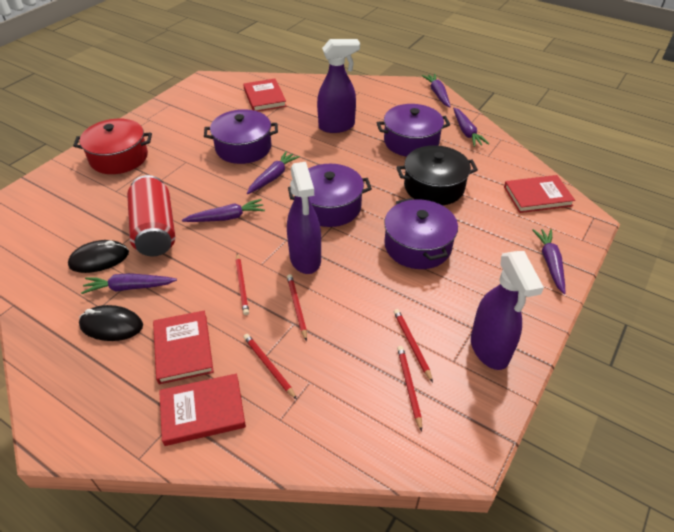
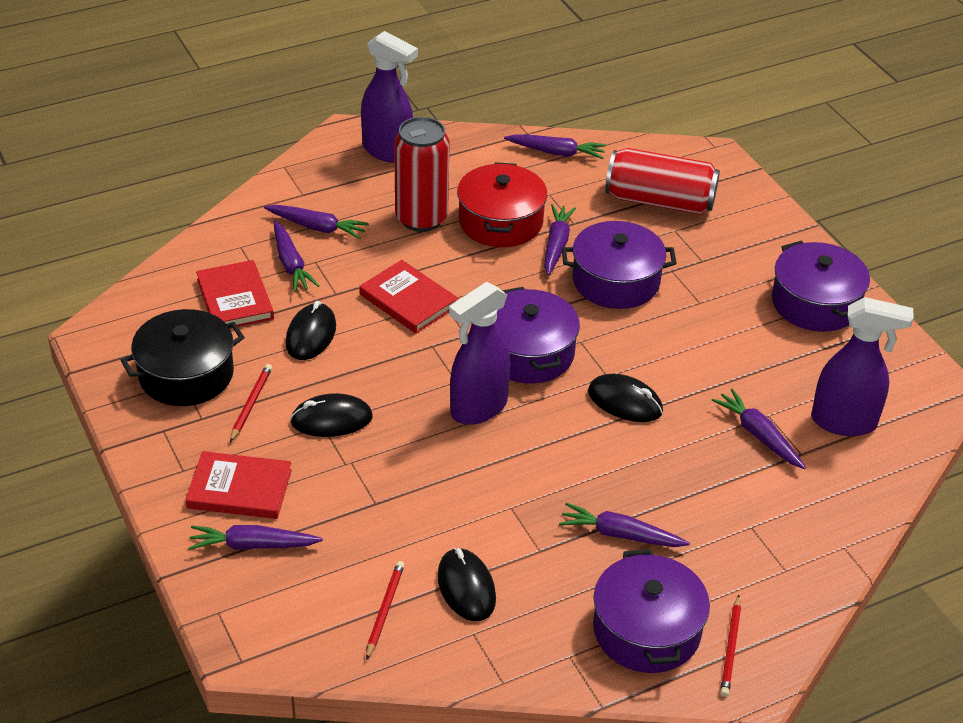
black mouse: 2 -> 4
purple carrot: 6 -> 7
red book: 4 -> 3
red can: 1 -> 2
red pencil: 5 -> 3

